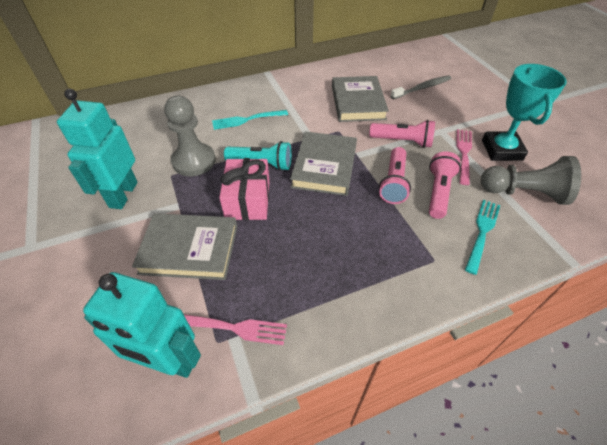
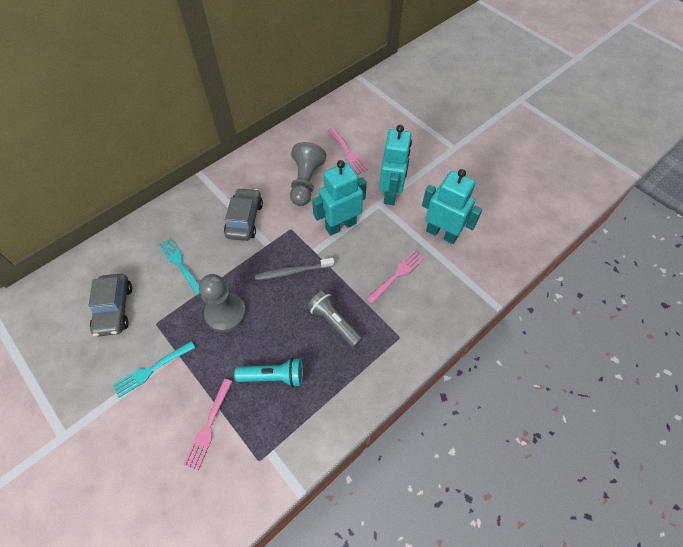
grey book: 3 -> 0
grey car: 0 -> 2
grey flashlight: 0 -> 1
pink flashlight: 3 -> 0
pink fork: 2 -> 3
pink gift: 1 -> 0
turquoise robot: 2 -> 3
turquoise trophy: 1 -> 0

